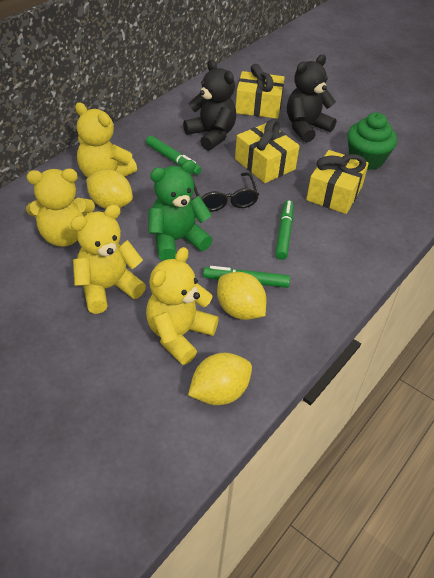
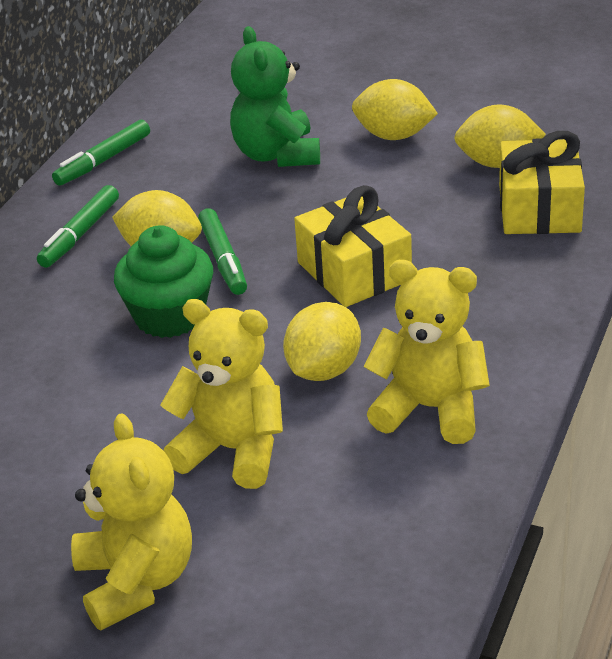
black glasses: 1 -> 0
black teddy bear: 2 -> 0
yellow gift: 3 -> 2
yellow lemon: 3 -> 4
yellow teddy bear: 4 -> 3

